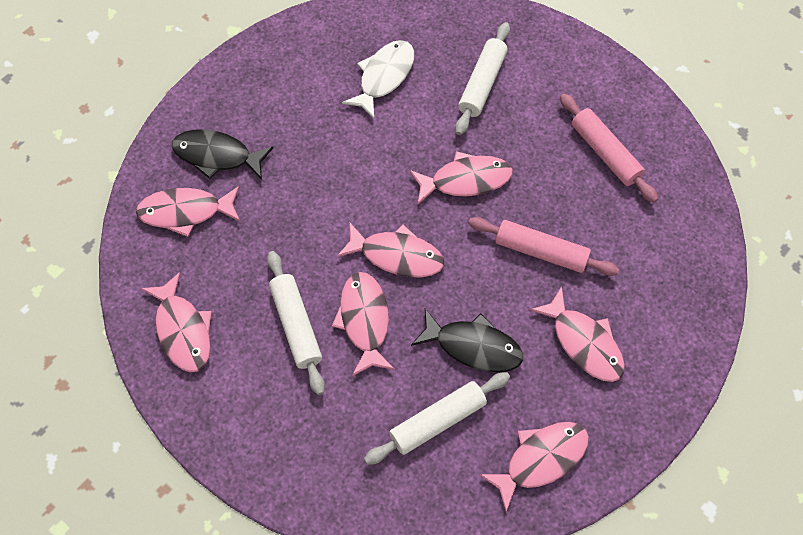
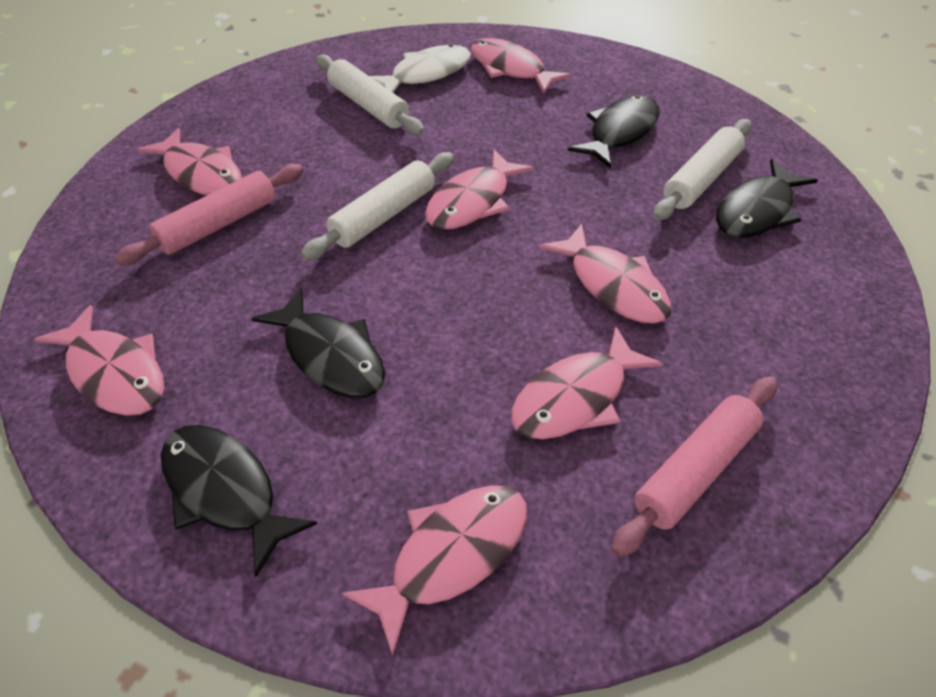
black fish: 2 -> 4

